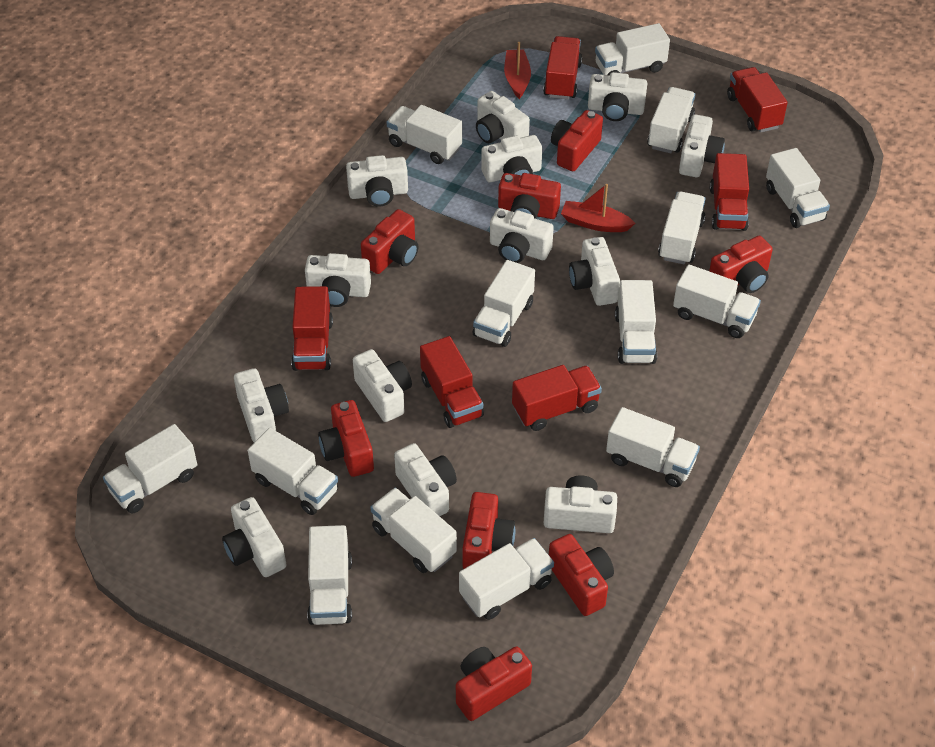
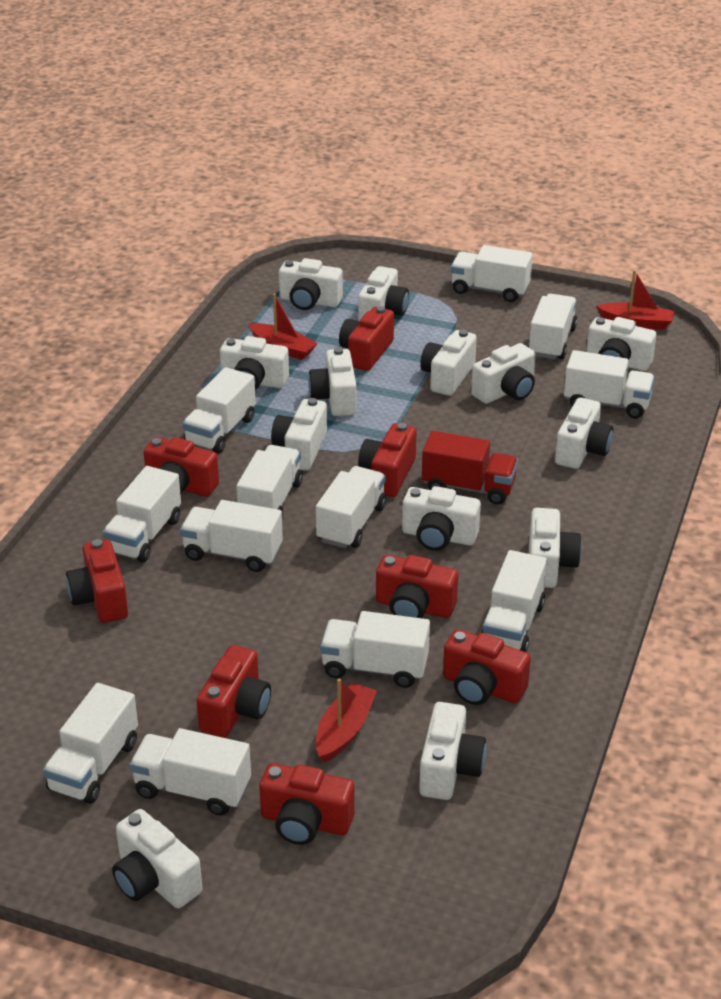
red boat: 2 -> 3
red truck: 6 -> 1
white truck: 14 -> 12

